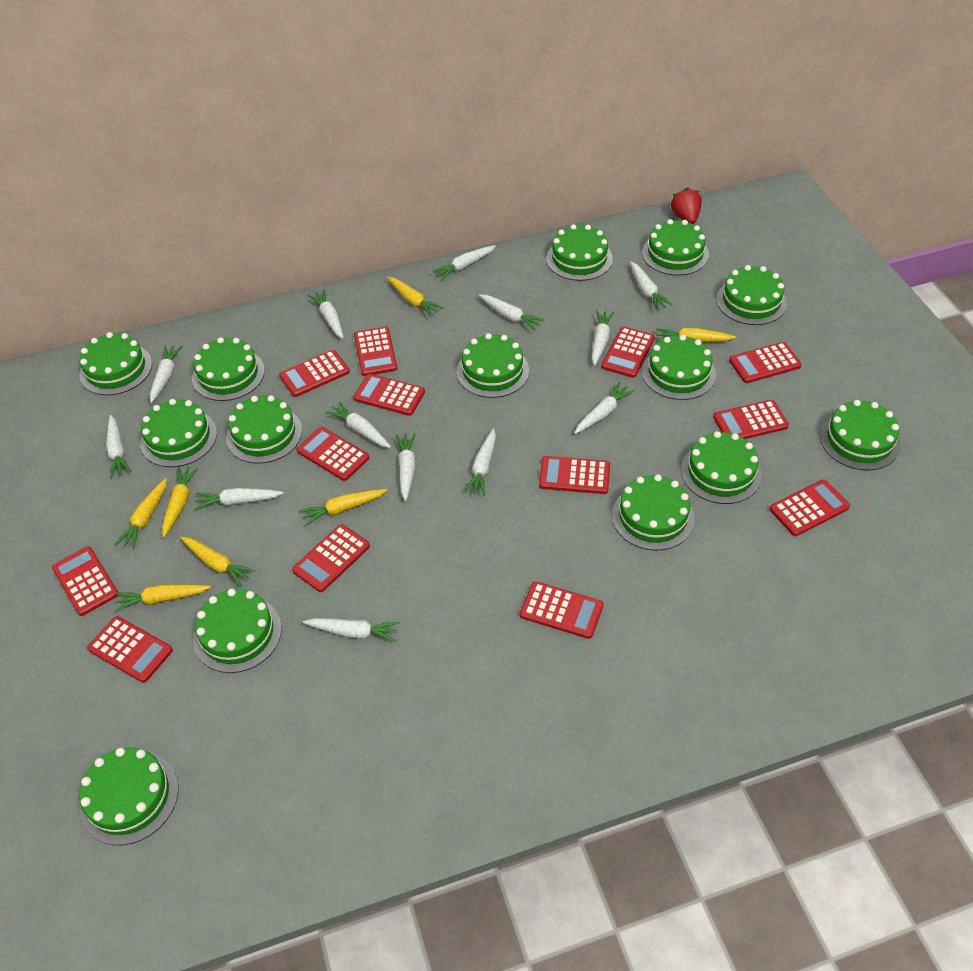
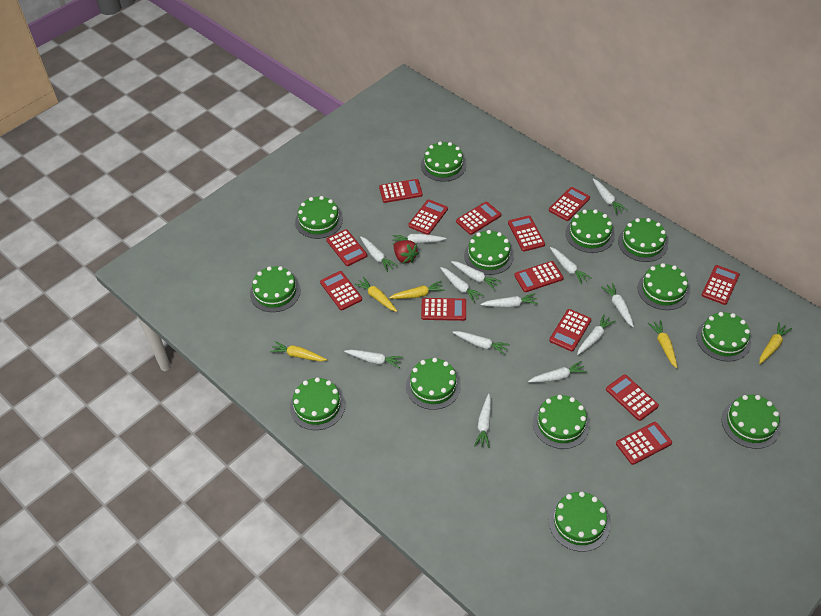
green cake: 14 -> 13
yellow carrot: 7 -> 5

